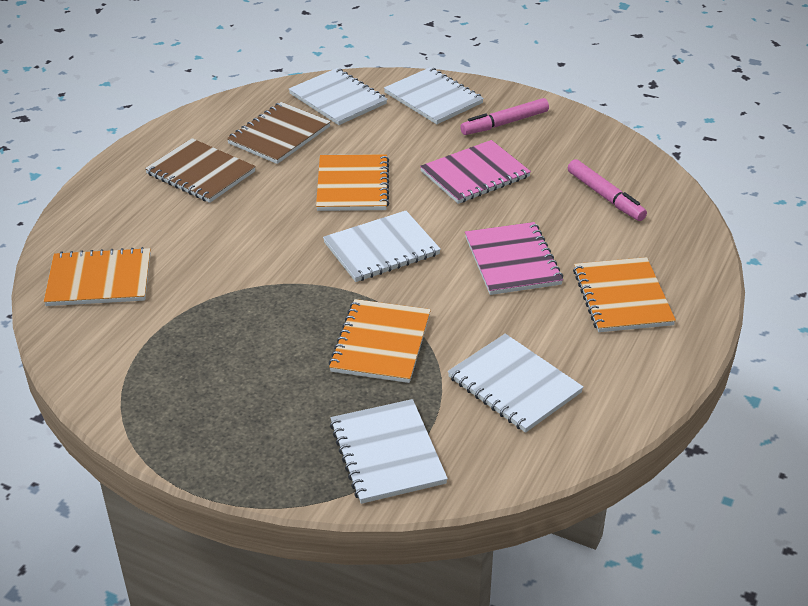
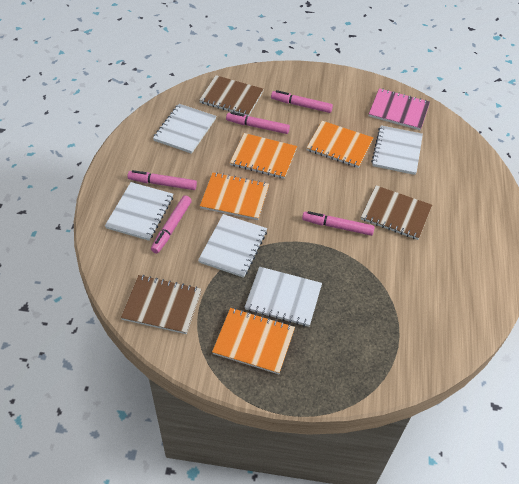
brown notebook: 2 -> 3
pink marker: 2 -> 5
pink notebook: 2 -> 1

